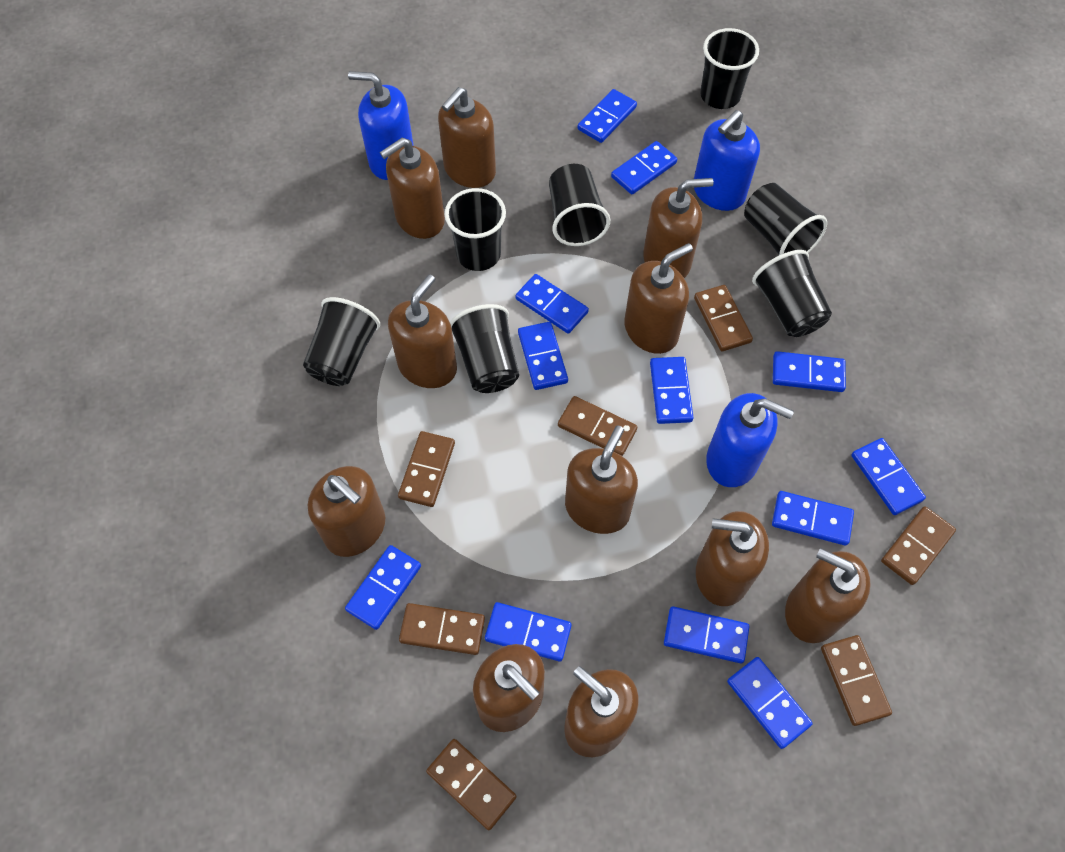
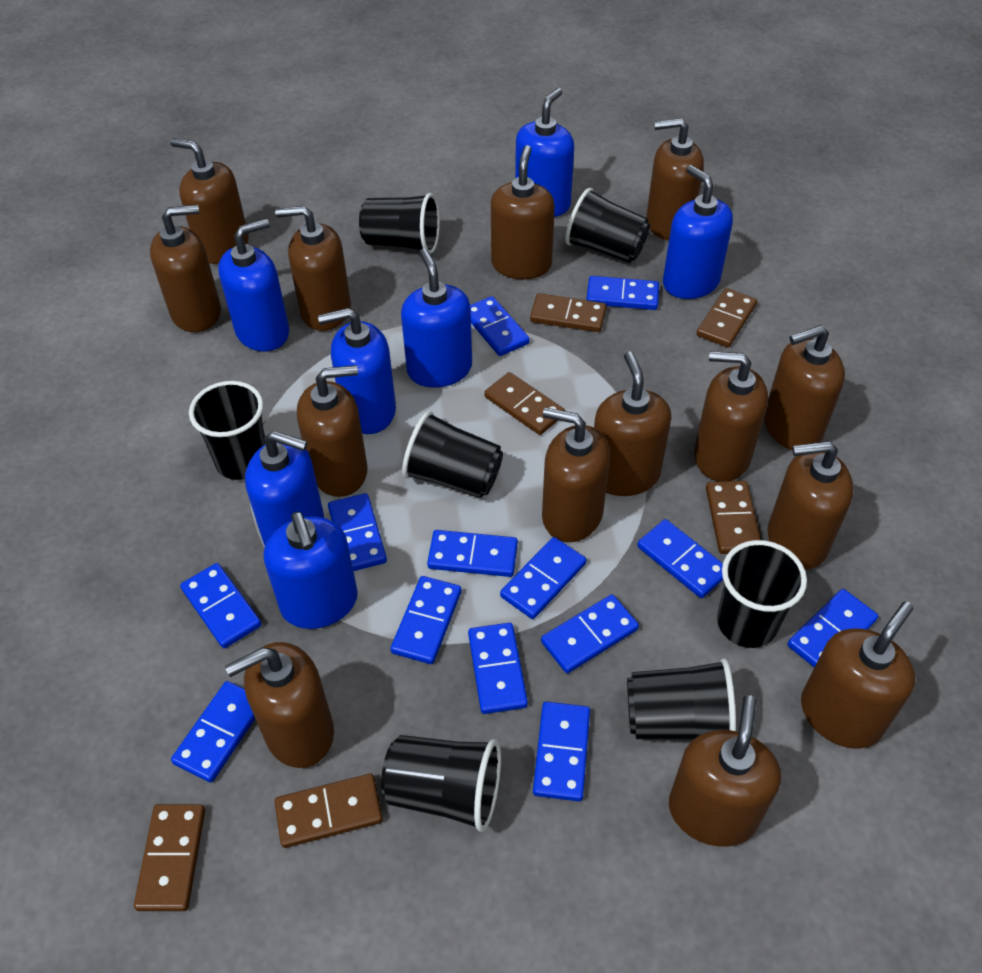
blue domino: 12 -> 13
blue soap dispenser: 3 -> 7
brown domino: 7 -> 6
brown soap dispenser: 11 -> 14

